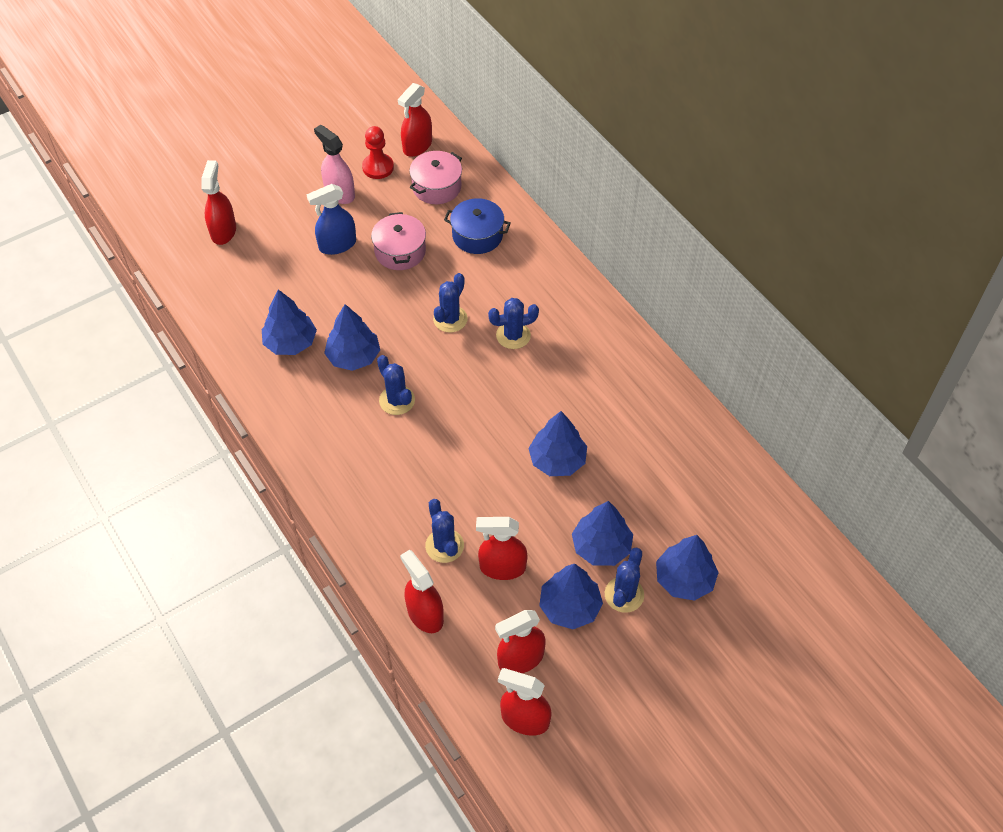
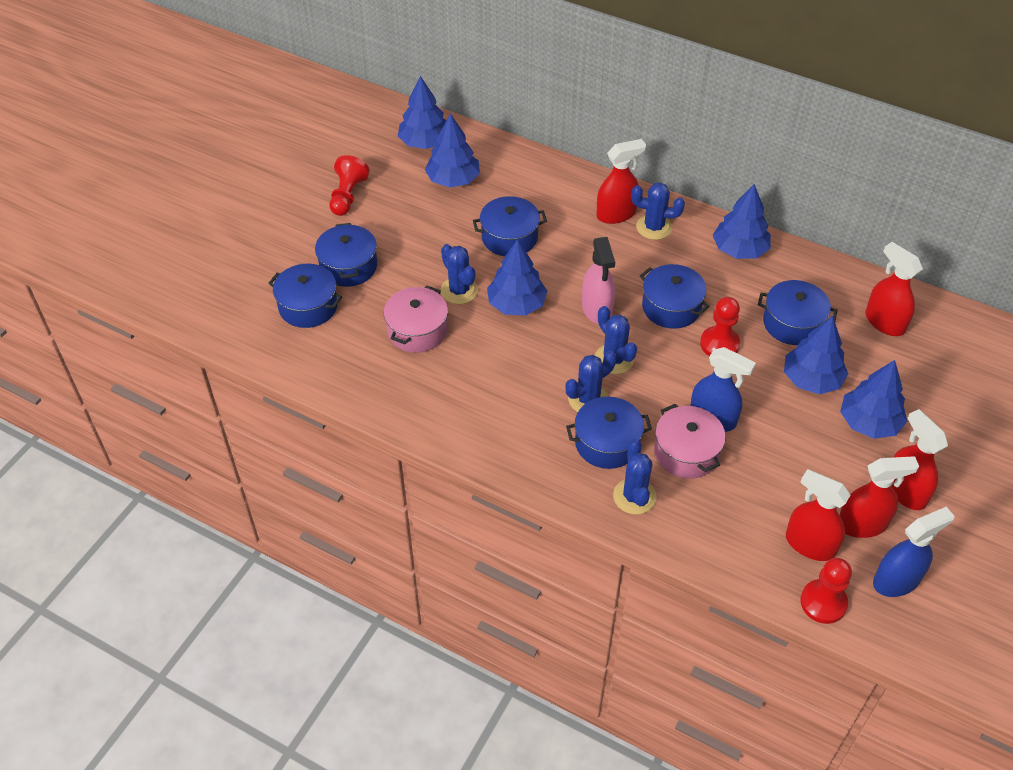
blue pot: 1 -> 6
blue spray bottle: 1 -> 2
red pawn: 1 -> 3
red spray bottle: 6 -> 5

